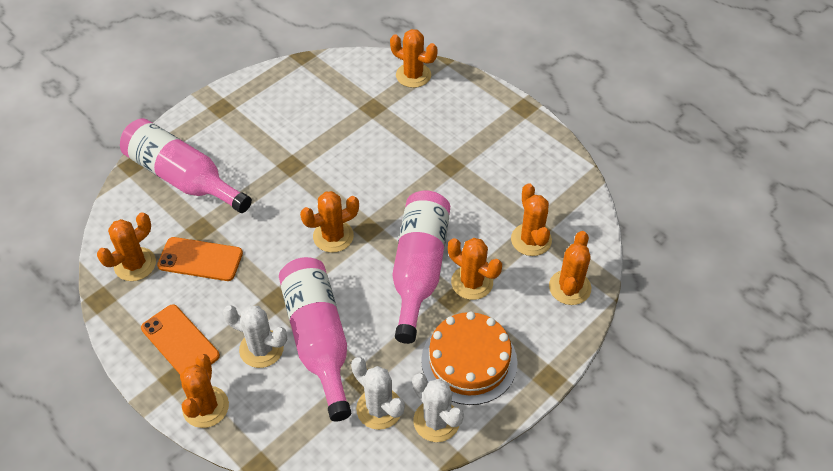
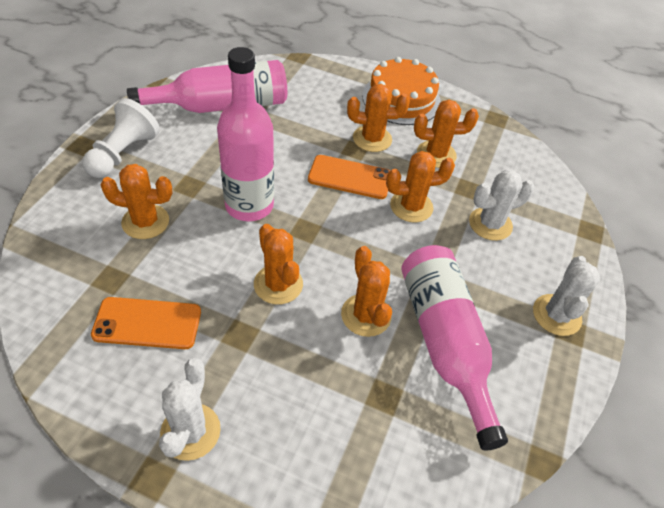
orange cactus: 7 -> 6
white pawn: 0 -> 1

